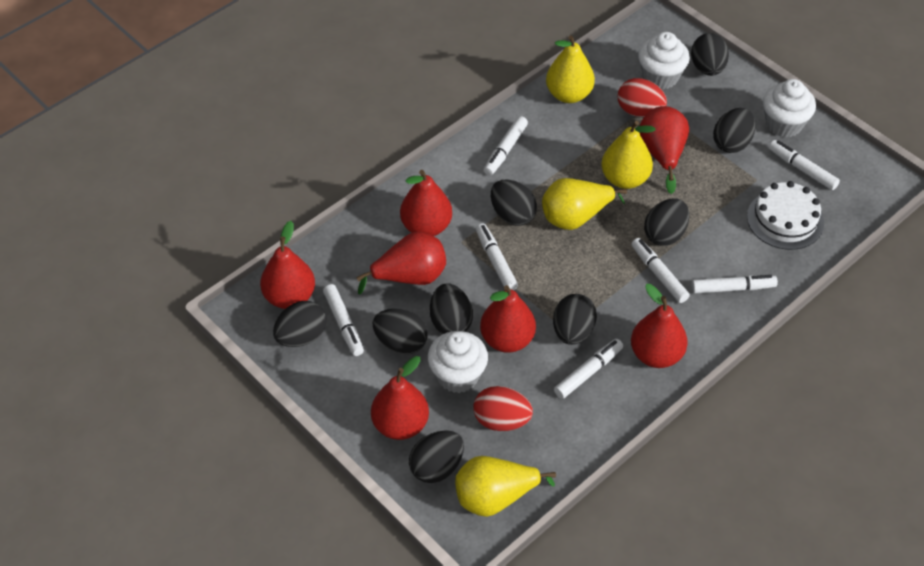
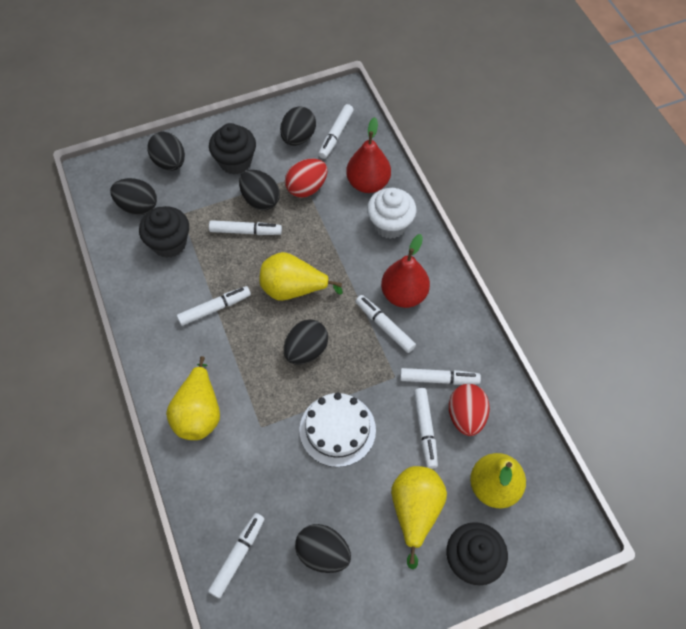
black cupcake: 0 -> 3
black egg: 9 -> 6
red pear: 7 -> 2
white cupcake: 3 -> 1

